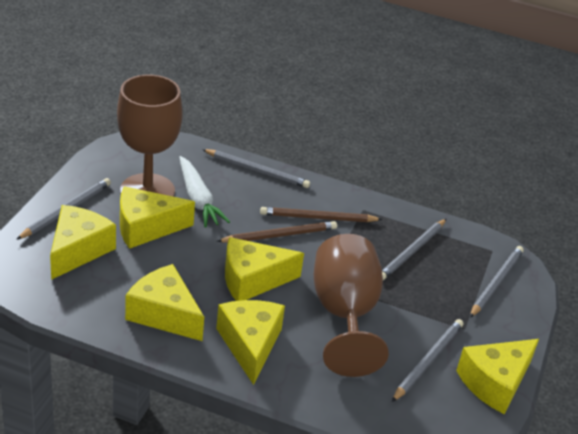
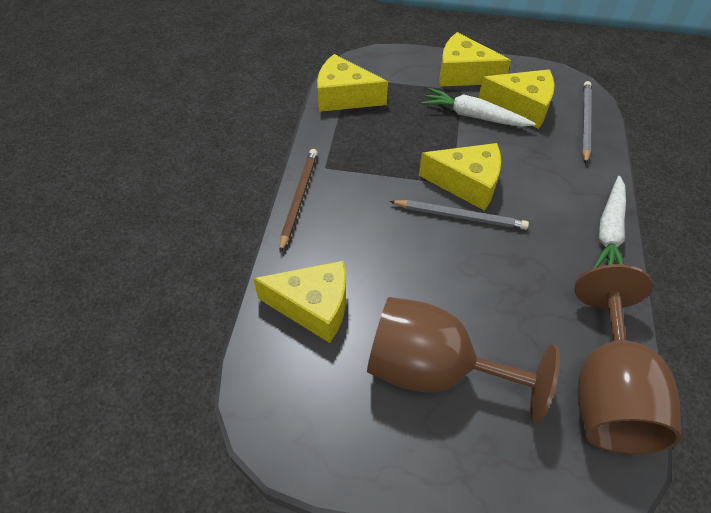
brown pencil: 2 -> 1
grey pencil: 5 -> 2
white carrot: 1 -> 2
yellow cheese: 6 -> 5

